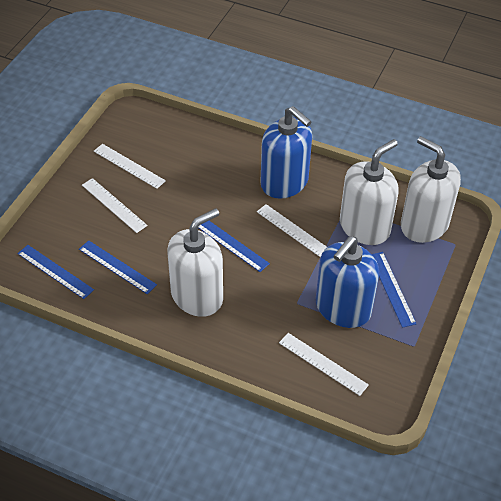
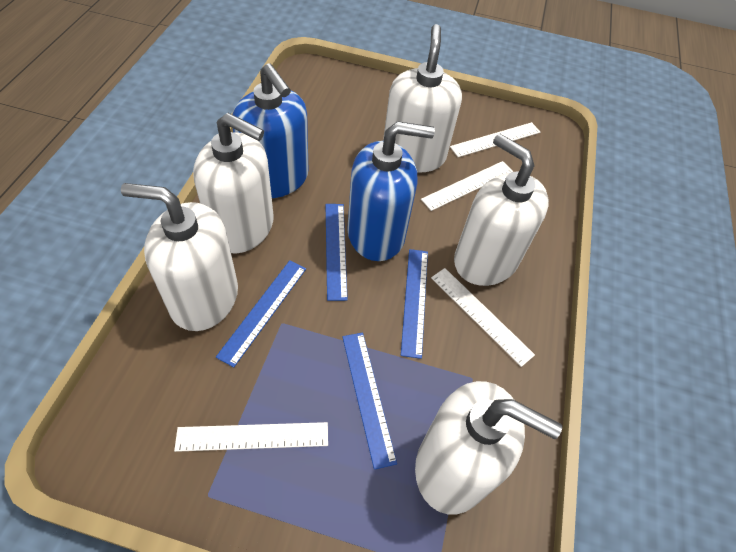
white soap dispenser: 3 -> 5

